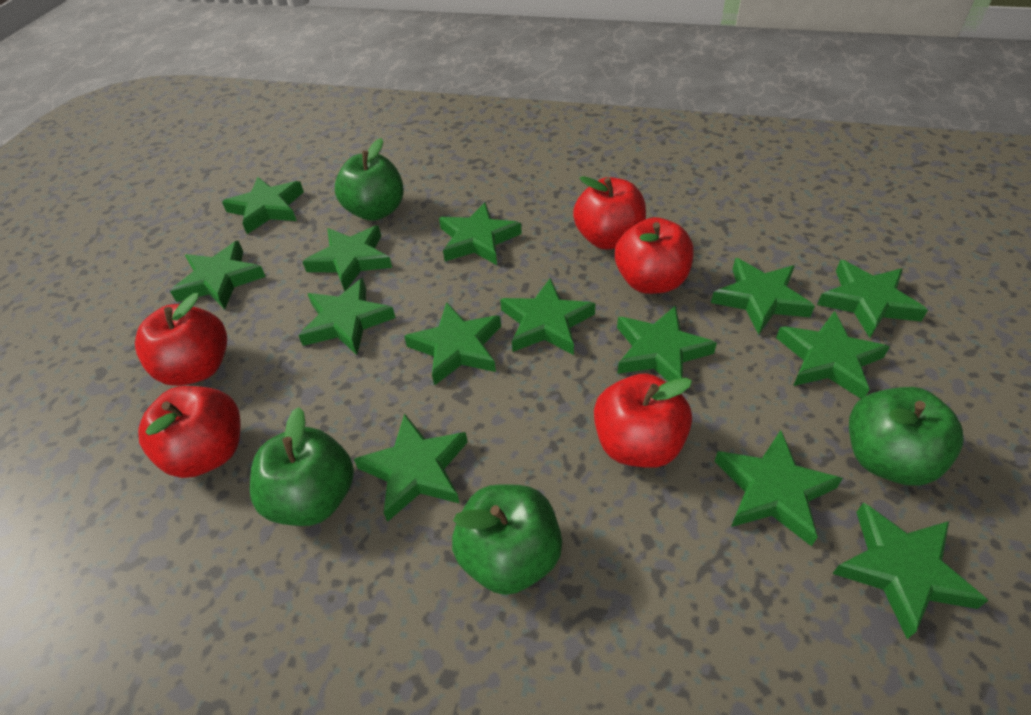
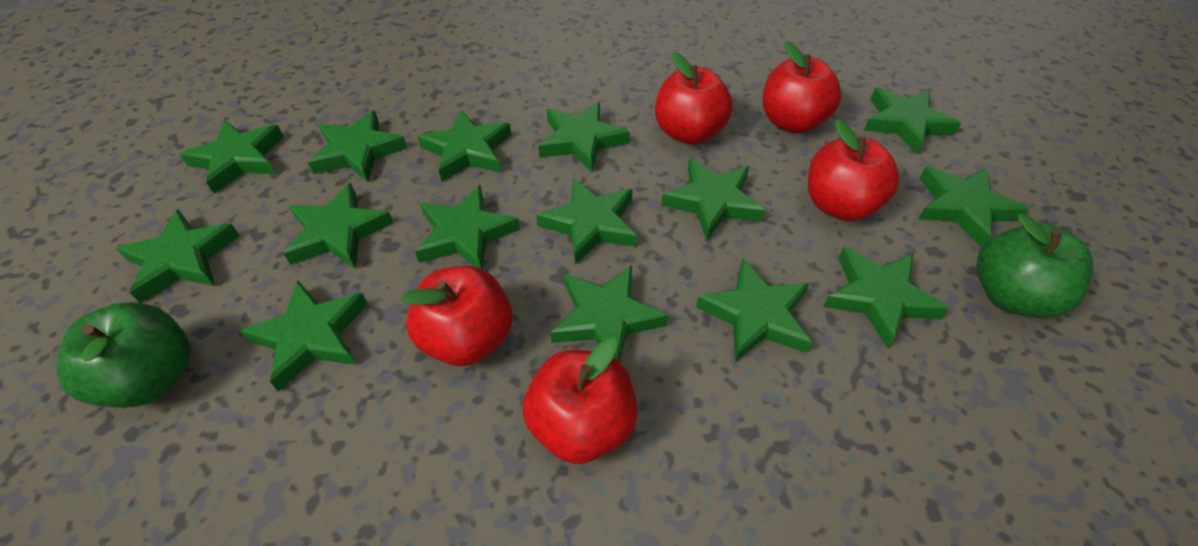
green apple: 4 -> 2
green star: 14 -> 15

